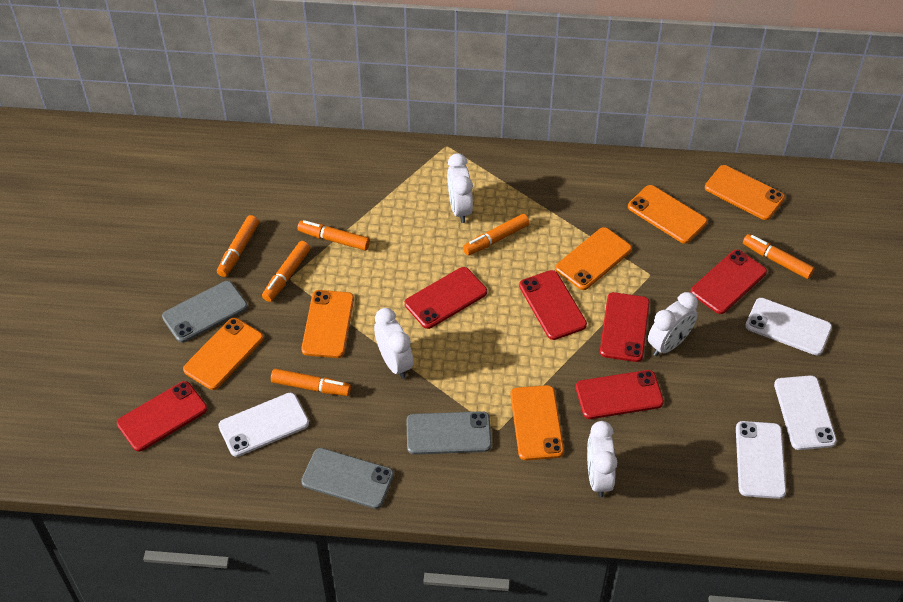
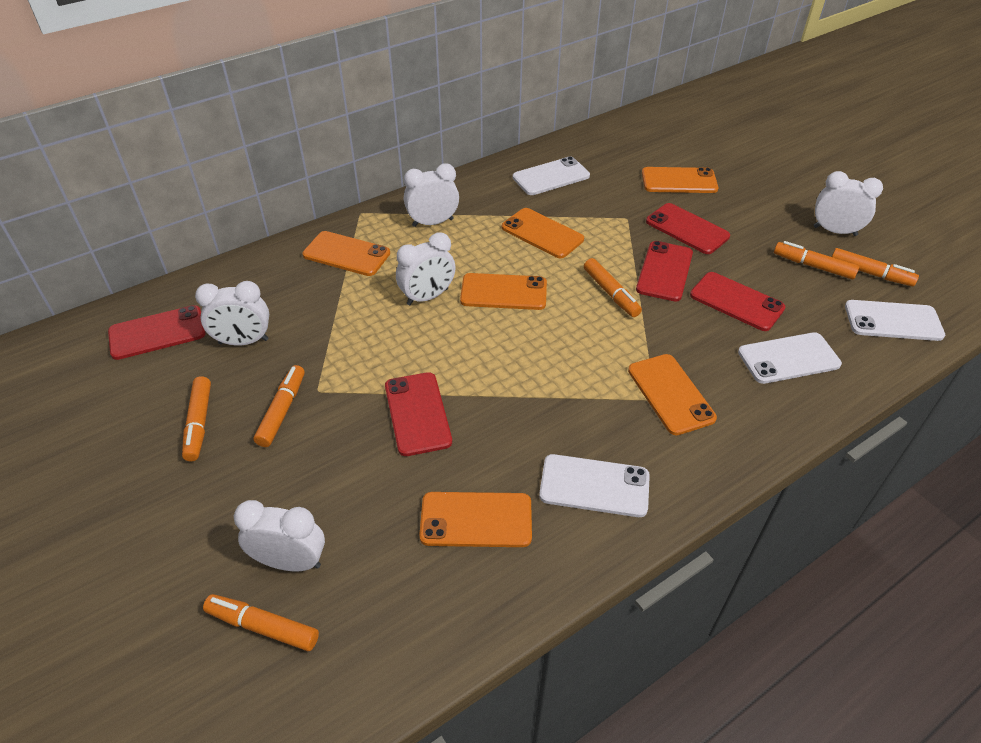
grey phone: 3 -> 0
red phone: 6 -> 5
white clock: 4 -> 5

